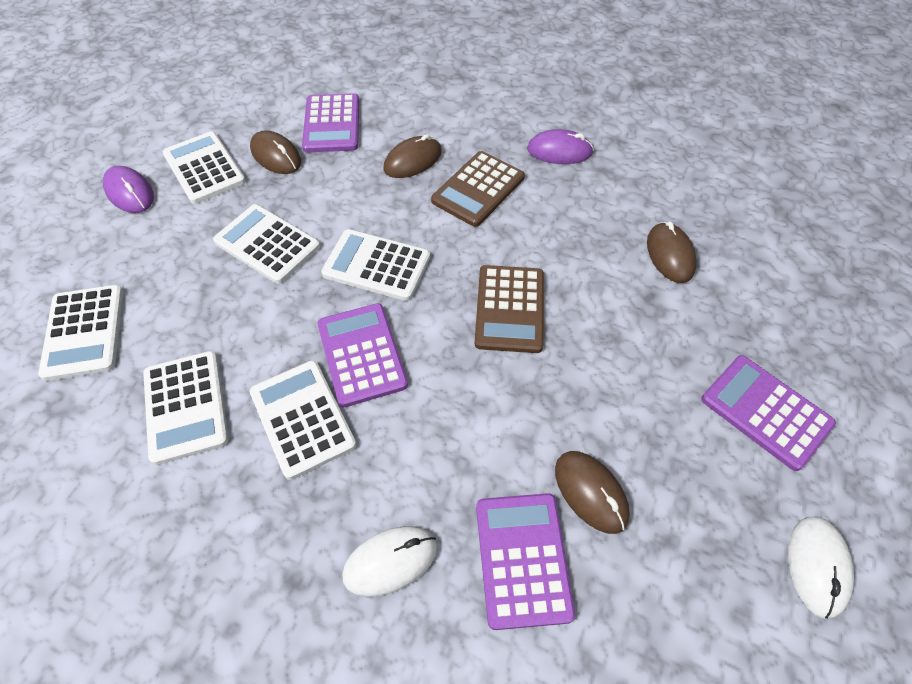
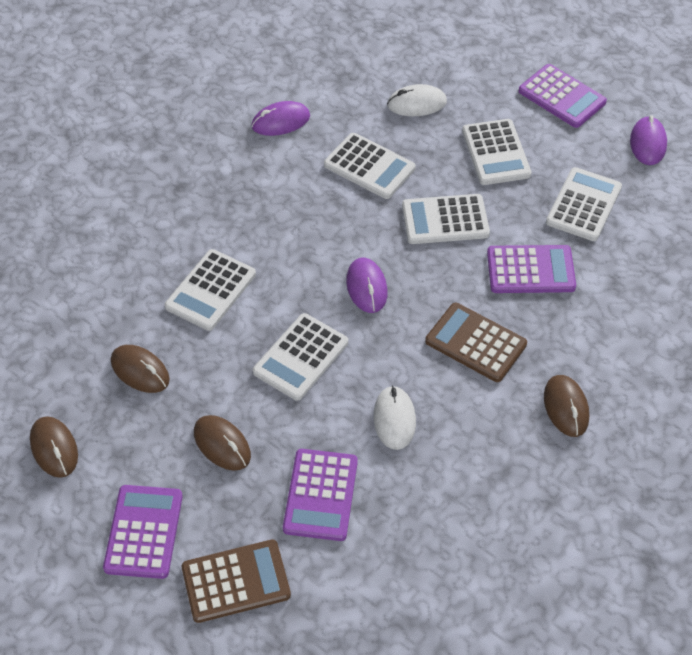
purple mouse: 2 -> 3

